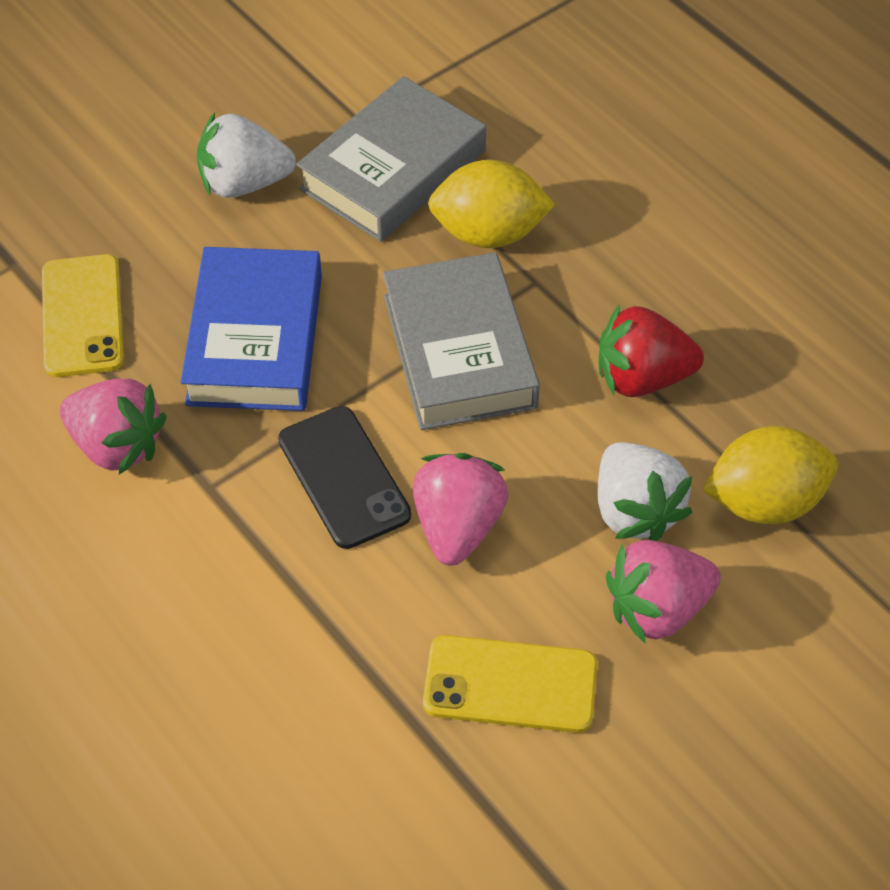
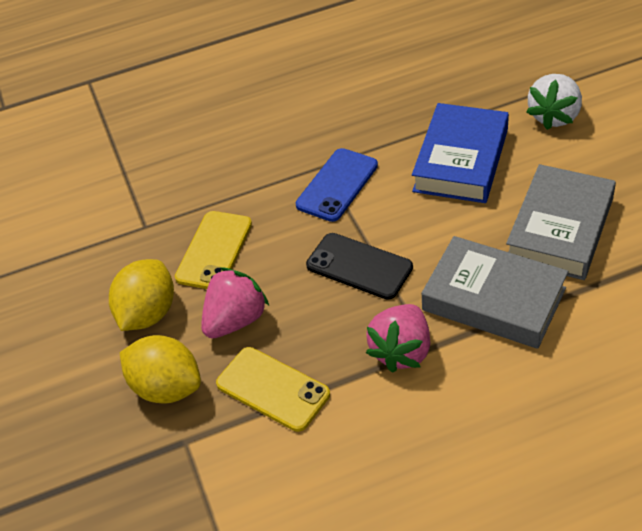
blue phone: 0 -> 1
pink strawberry: 3 -> 2
red strawberry: 1 -> 0
white strawberry: 2 -> 1

